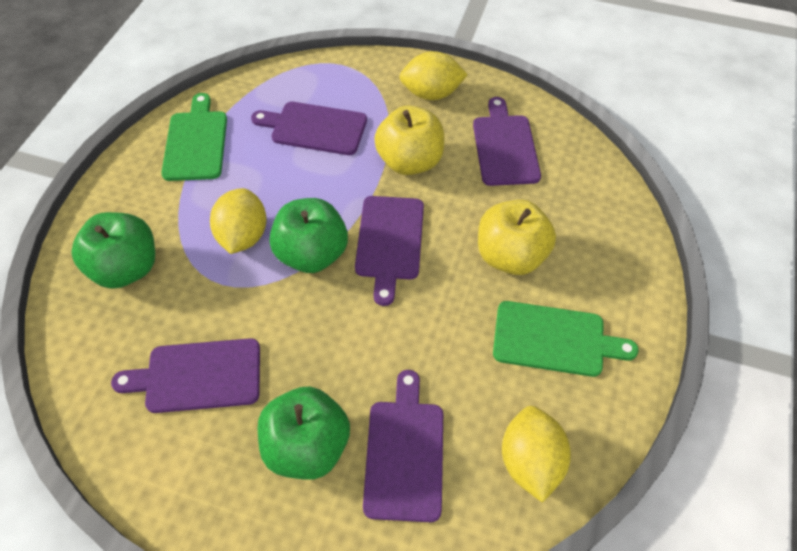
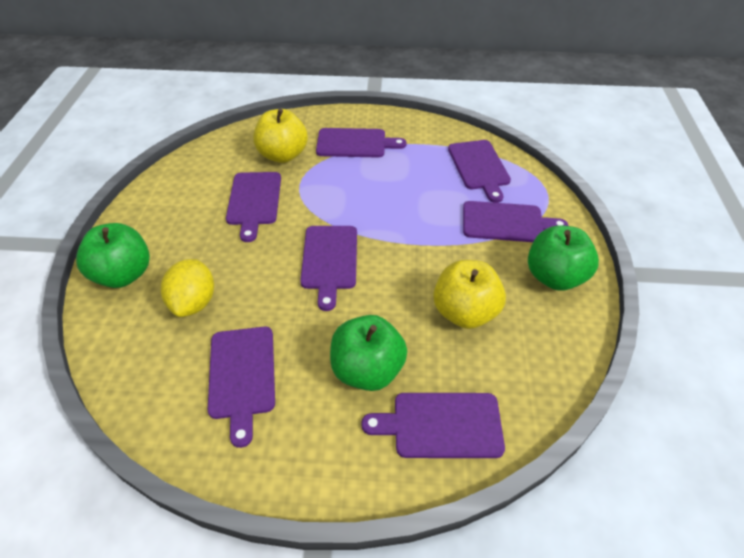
green cutting board: 2 -> 0
purple cutting board: 5 -> 7
yellow lemon: 3 -> 1

